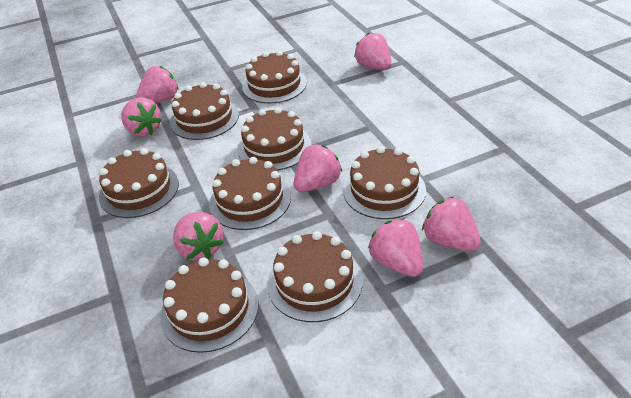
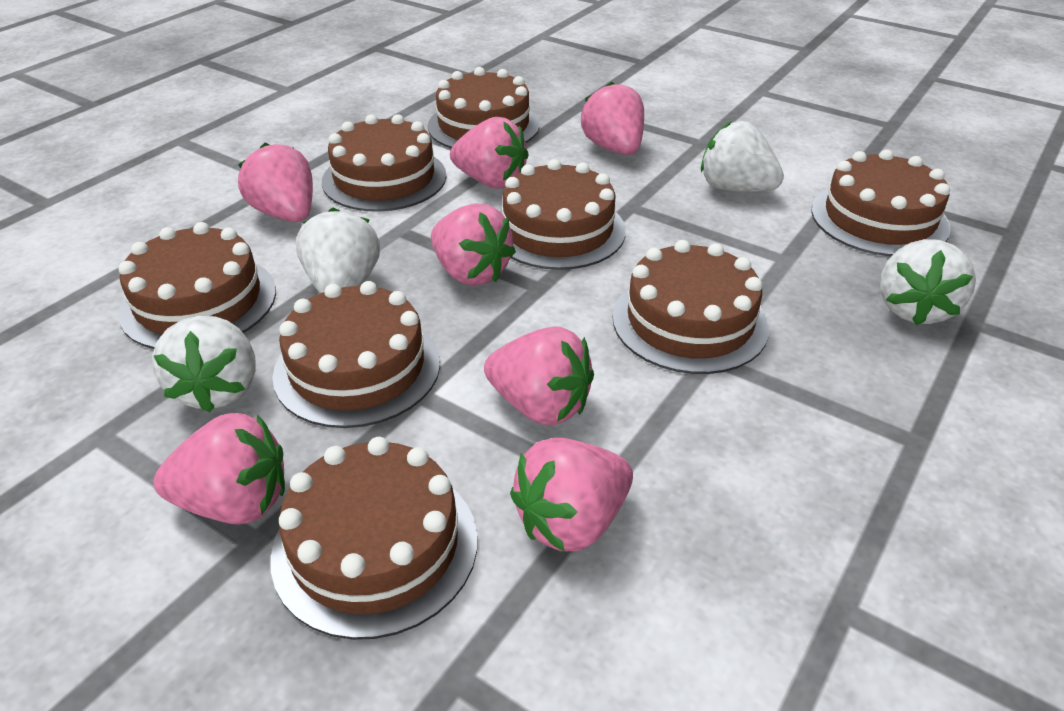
white strawberry: 0 -> 4

